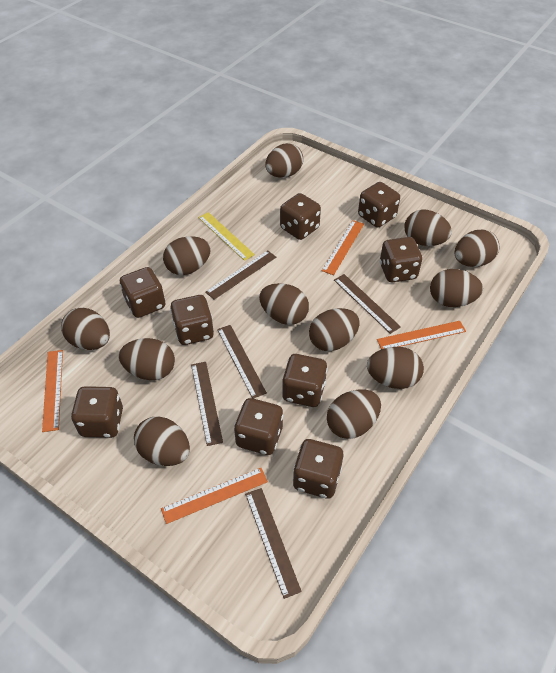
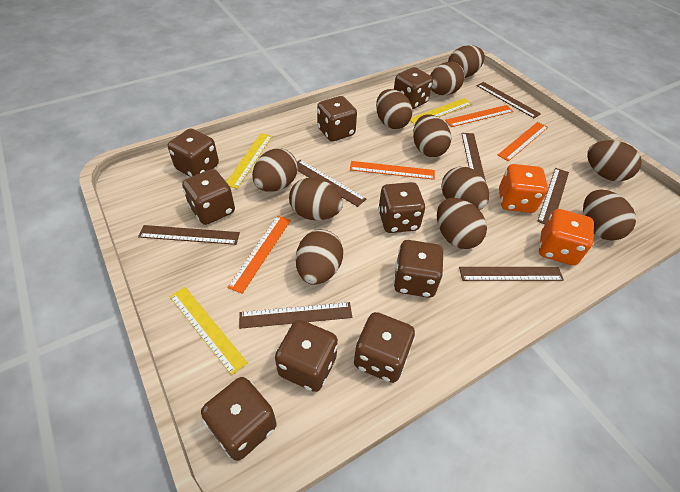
brown egg: 12 -> 11
brown ruler: 5 -> 7
orange dice: 0 -> 2
yellow ruler: 1 -> 3

